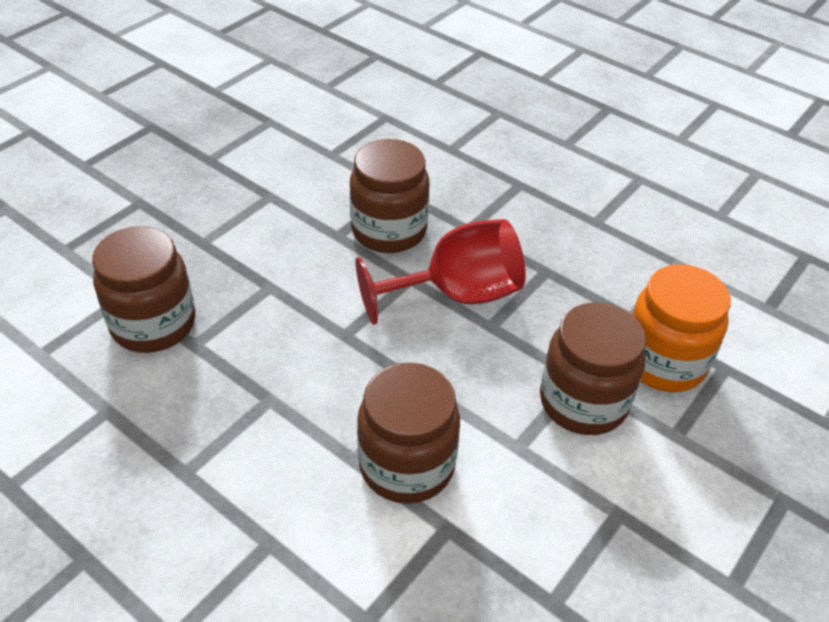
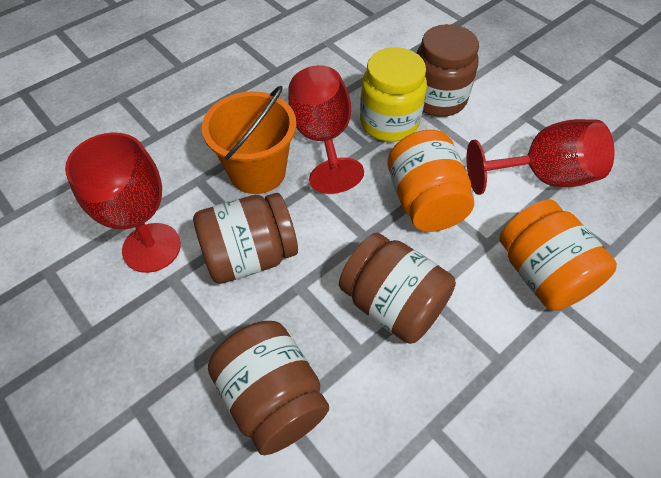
orange bucket: 0 -> 1
orange jar: 1 -> 2
red goblet: 1 -> 3
yellow jar: 0 -> 1

